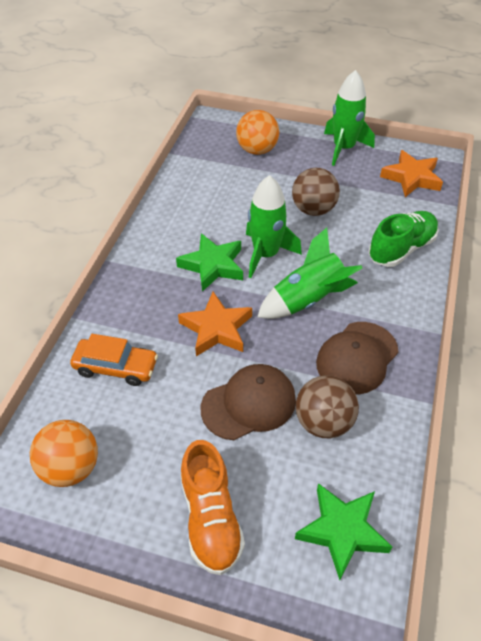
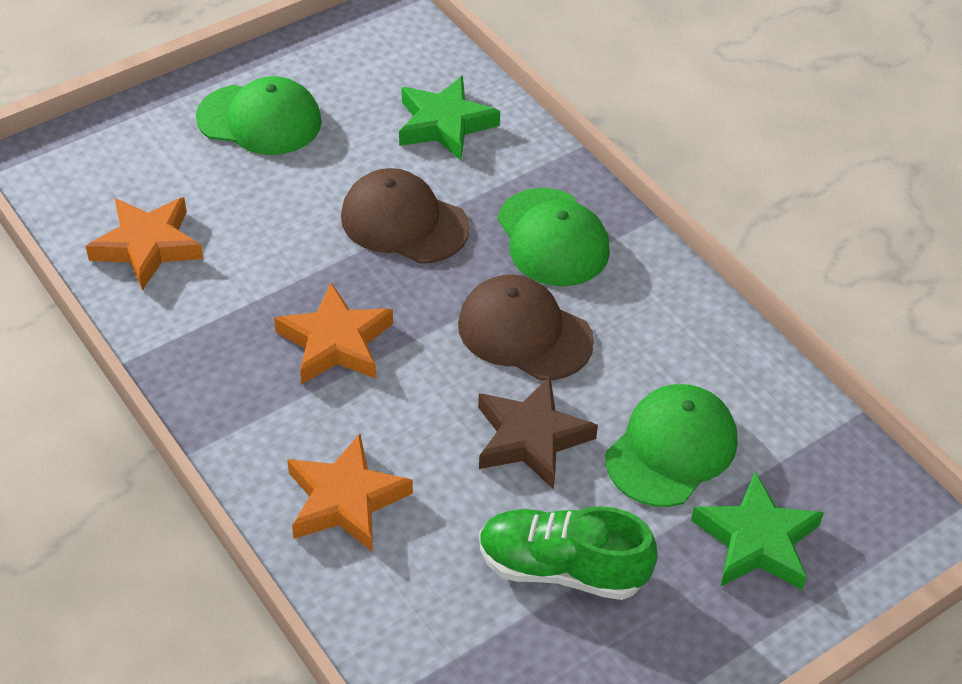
brown ball: 2 -> 0
brown star: 0 -> 1
green cap: 0 -> 3
green rocket: 3 -> 0
orange ball: 2 -> 0
orange car: 1 -> 0
orange shoe: 1 -> 0
orange star: 2 -> 3

